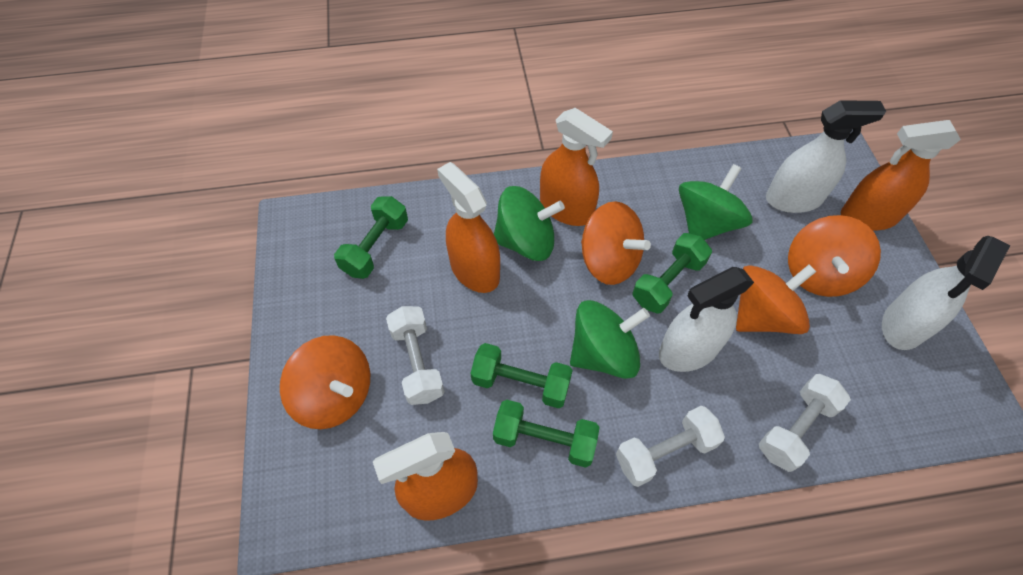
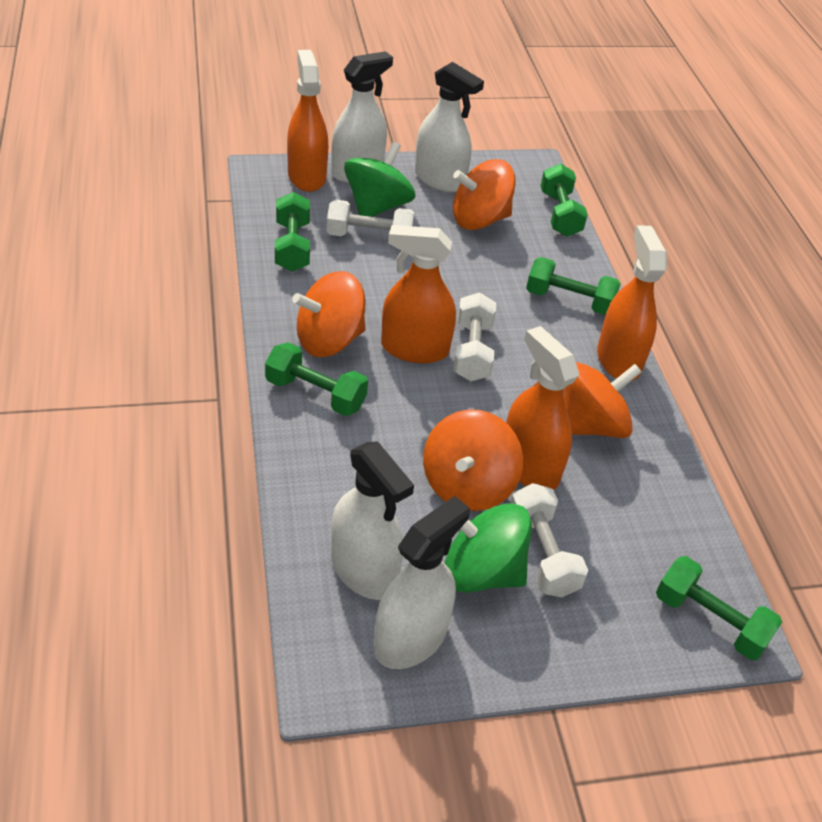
green dumbbell: 4 -> 5
green spinning top: 3 -> 2
white spray bottle: 3 -> 4

